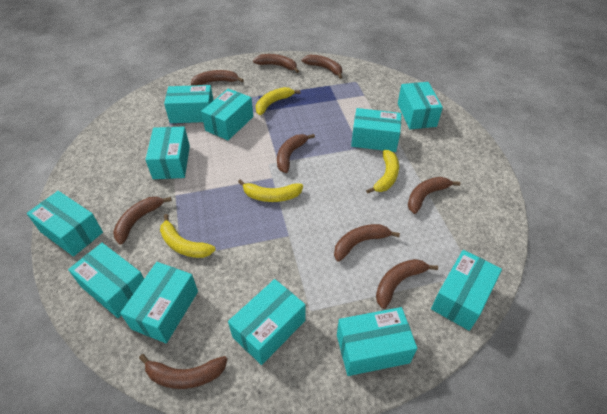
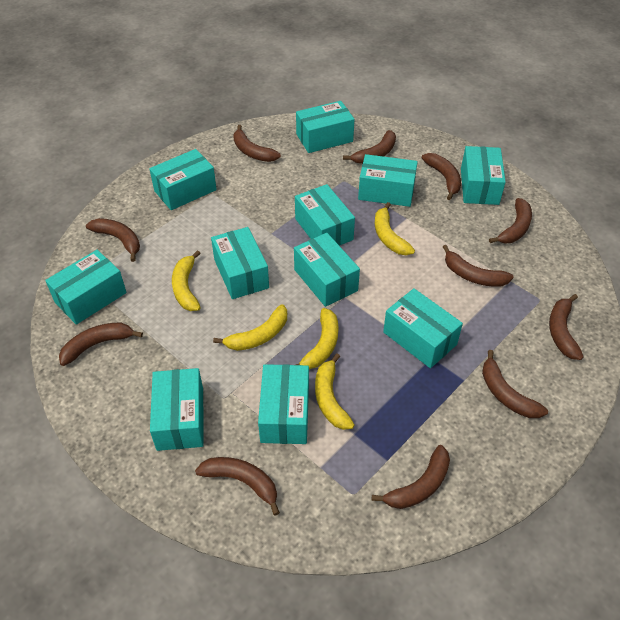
brown banana: 9 -> 11
yellow banana: 4 -> 5

